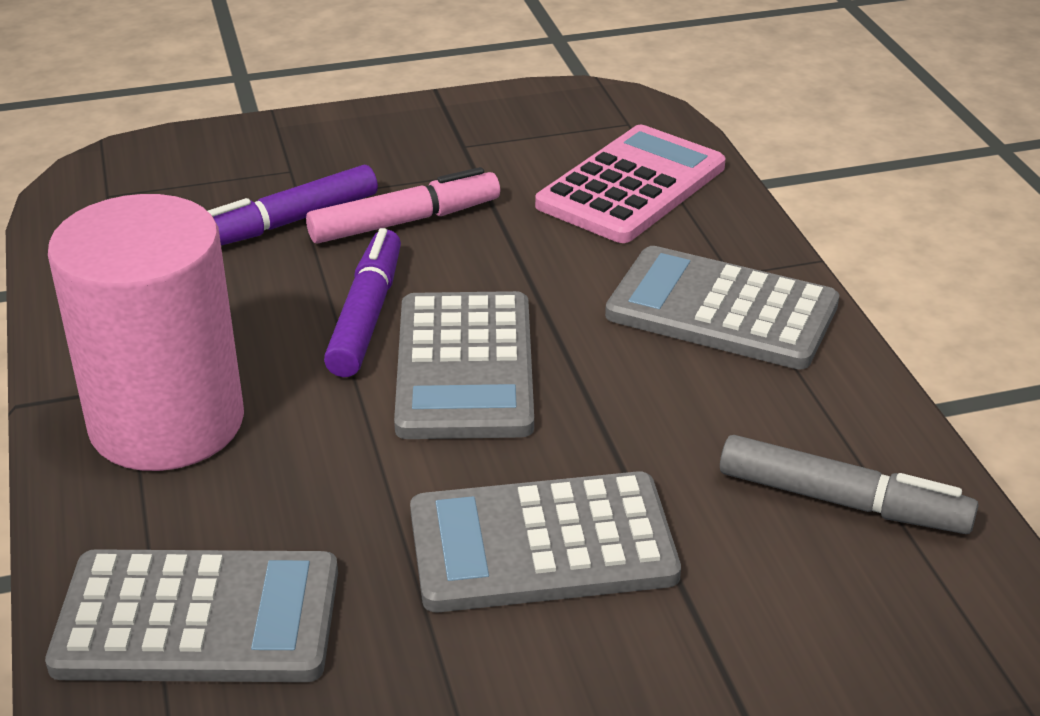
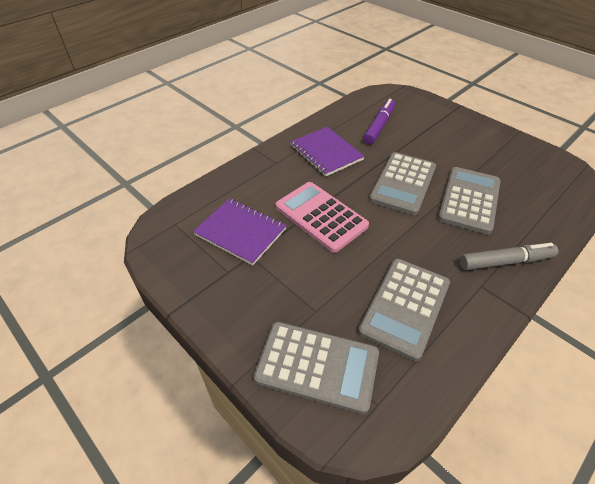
pink cylinder: 1 -> 0
pink marker: 1 -> 0
purple marker: 2 -> 1
purple notebook: 0 -> 2

